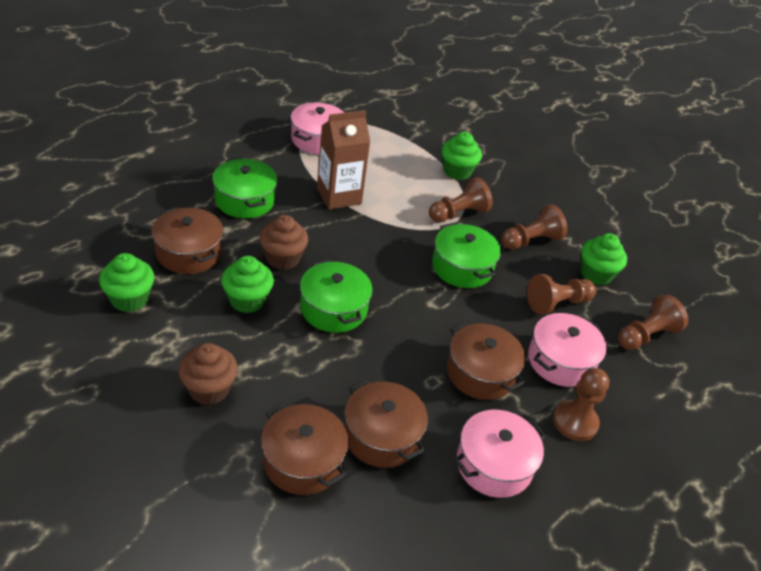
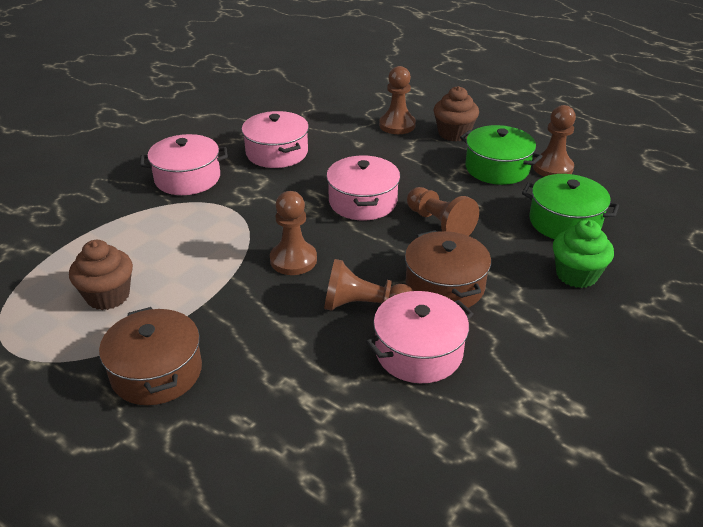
brown carton: 1 -> 0
brown pot: 4 -> 2
green cupcake: 4 -> 1
green pot: 3 -> 2
pink pot: 3 -> 4

